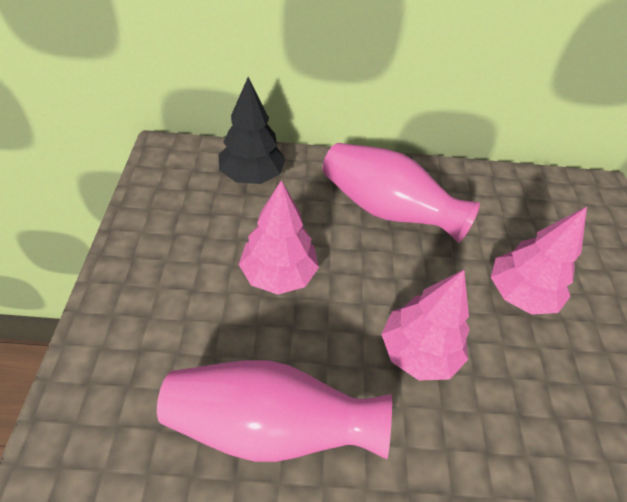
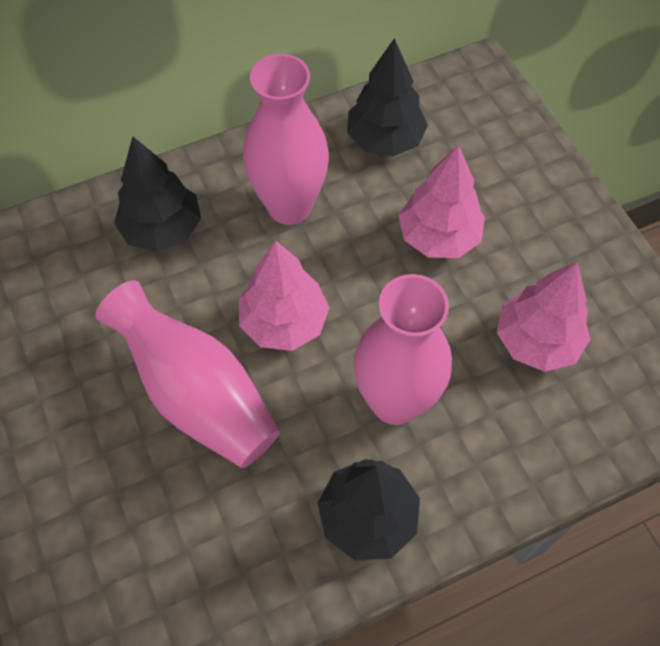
black tree: 1 -> 3
pink vase: 2 -> 3

